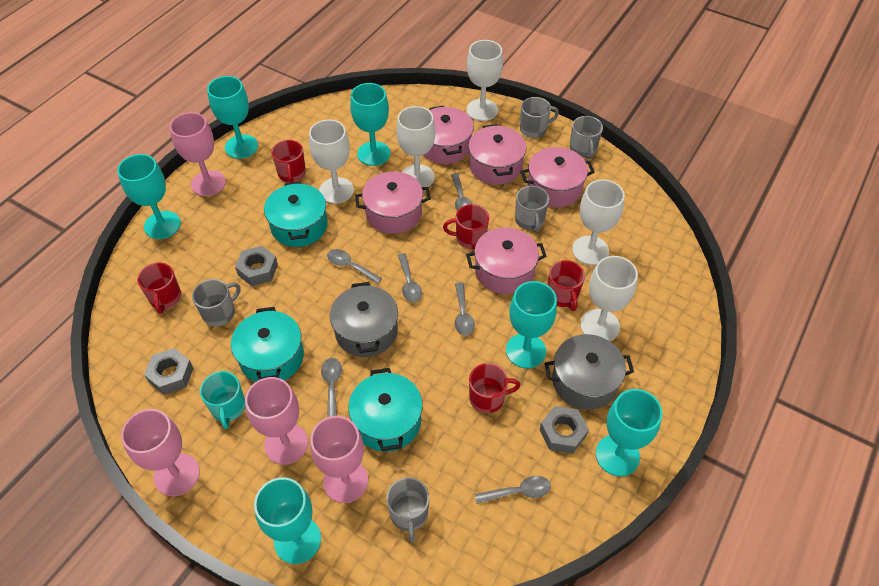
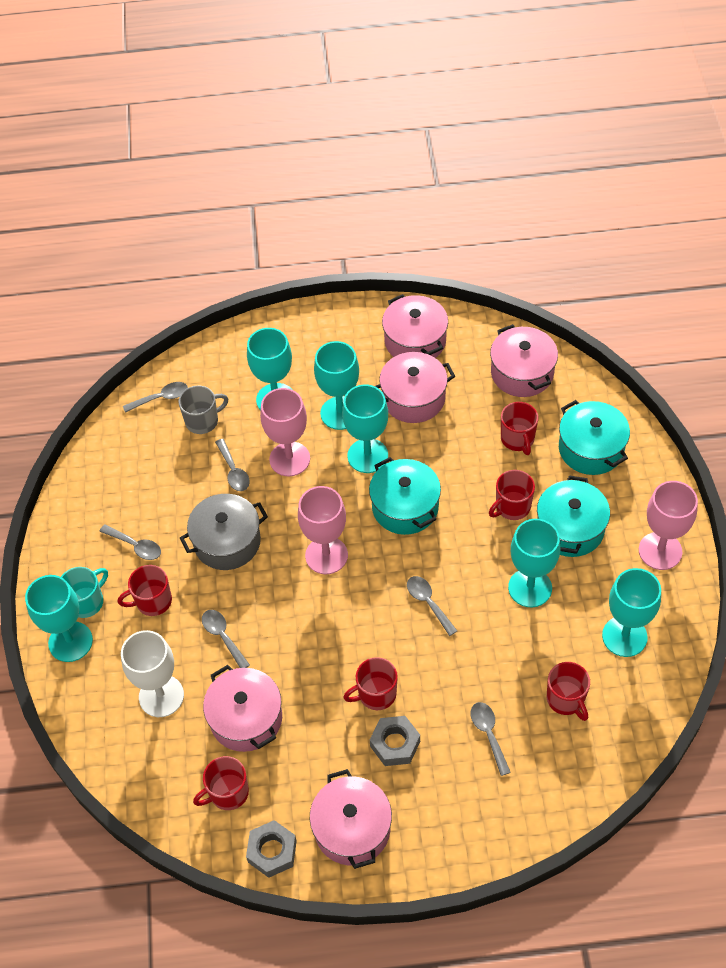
grey mug: 5 -> 1
grey nut: 3 -> 2
grey pot: 2 -> 1
pink goblet: 4 -> 3
red mug: 5 -> 6
white goblet: 5 -> 1

